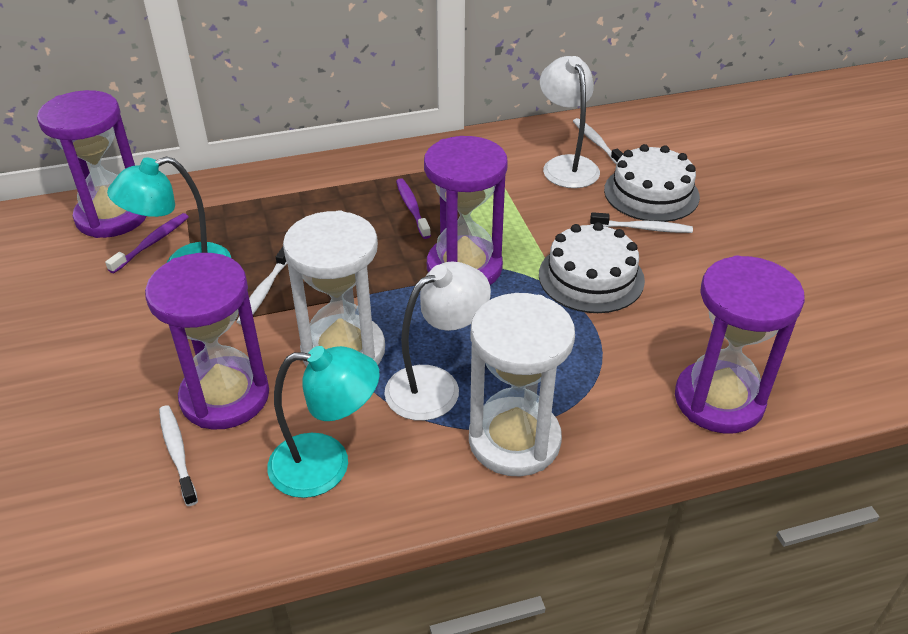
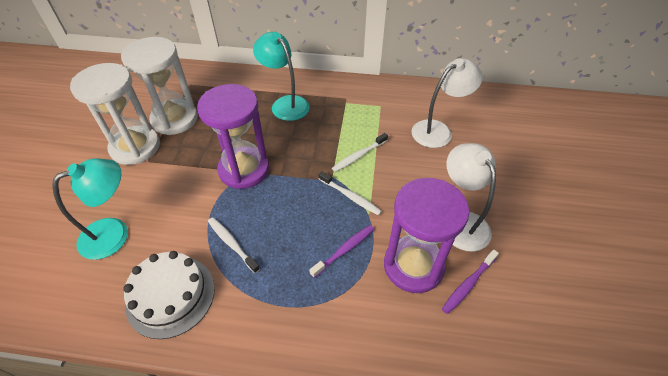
purple hourglass: 4 -> 2
white cake: 2 -> 1
white toothbrush: 4 -> 3

